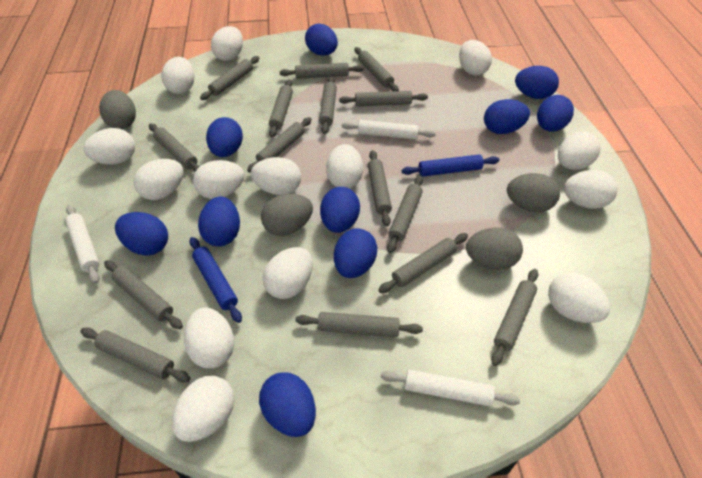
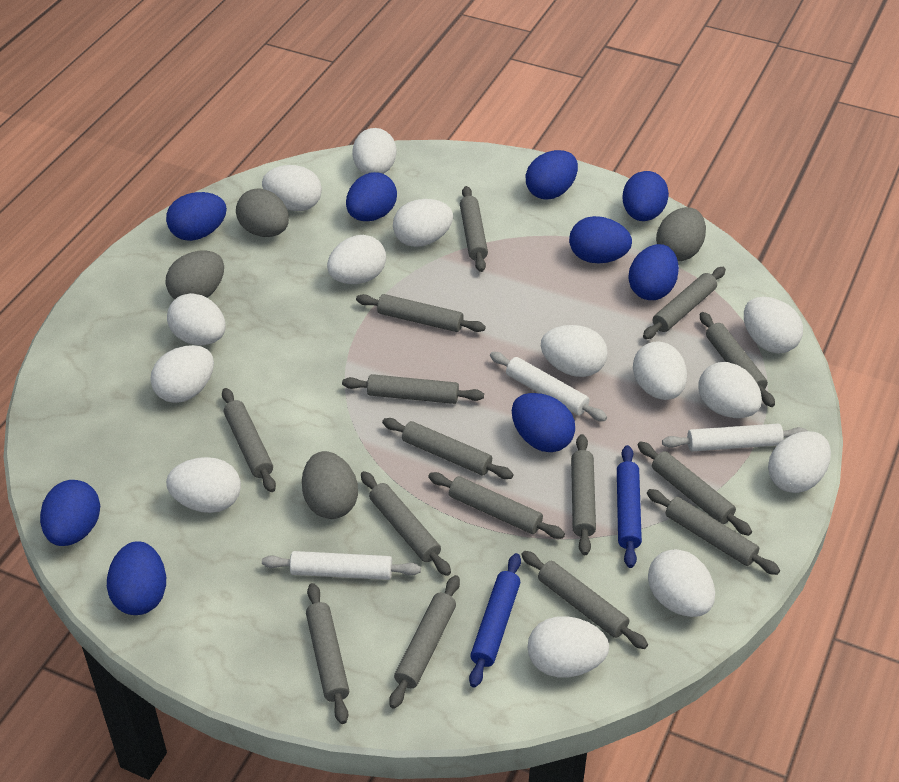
blue egg: 10 -> 9

